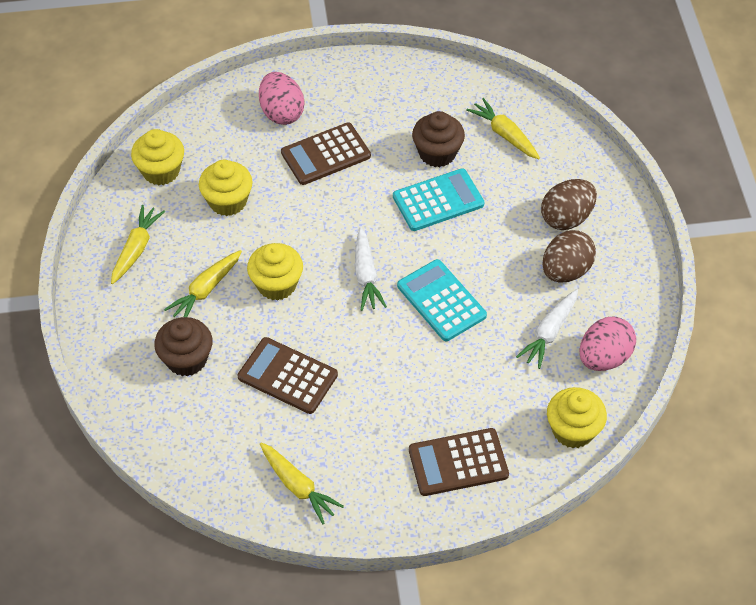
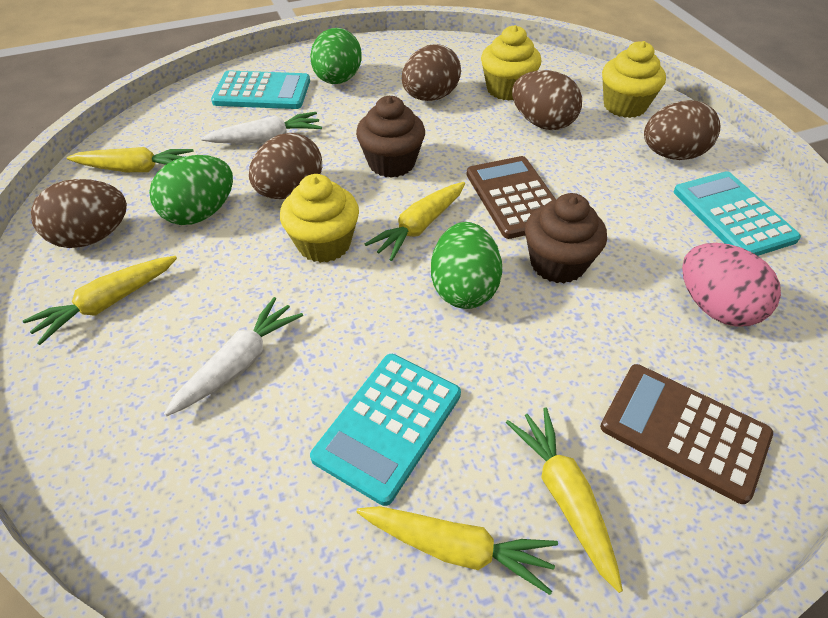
brown calculator: 3 -> 2
brown egg: 2 -> 5
green egg: 0 -> 3
pink egg: 2 -> 1
turquoise calculator: 2 -> 3
yellow carrot: 4 -> 5
yellow cupcake: 4 -> 3

